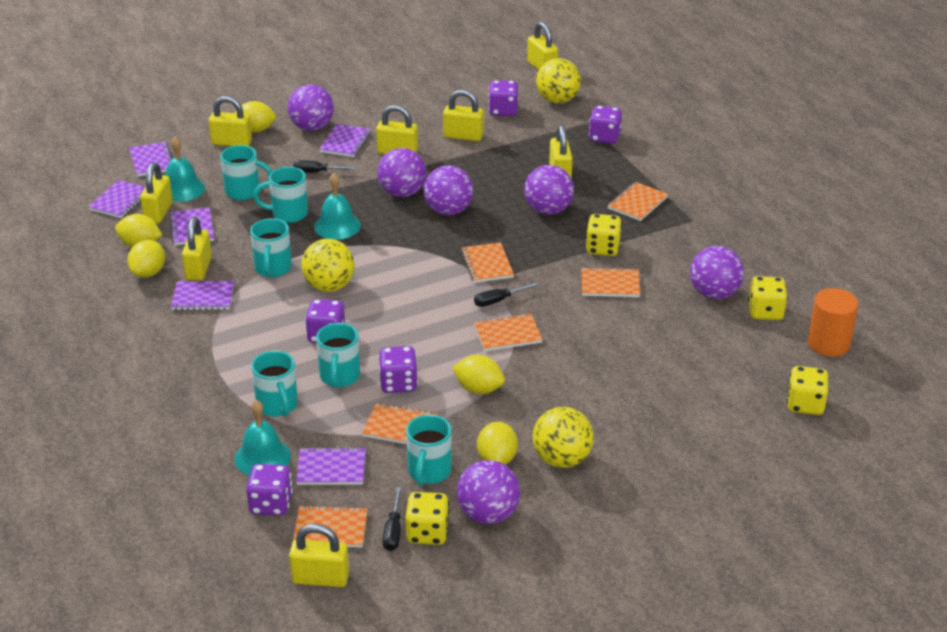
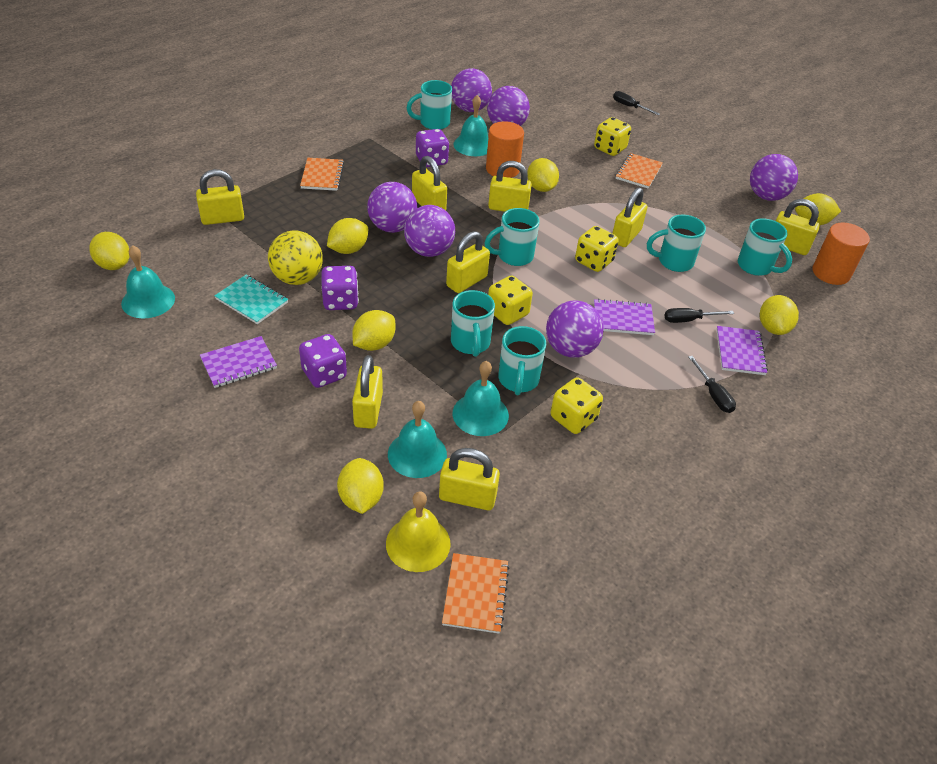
orange cylinder: 1 -> 2
orange notebook: 6 -> 3
purple dice: 5 -> 3
purple notebook: 6 -> 3
turquoise bell: 3 -> 4
turquoise notebook: 0 -> 1
yellow ball: 3 -> 1
yellow bell: 0 -> 1
yellow lemon: 5 -> 7

